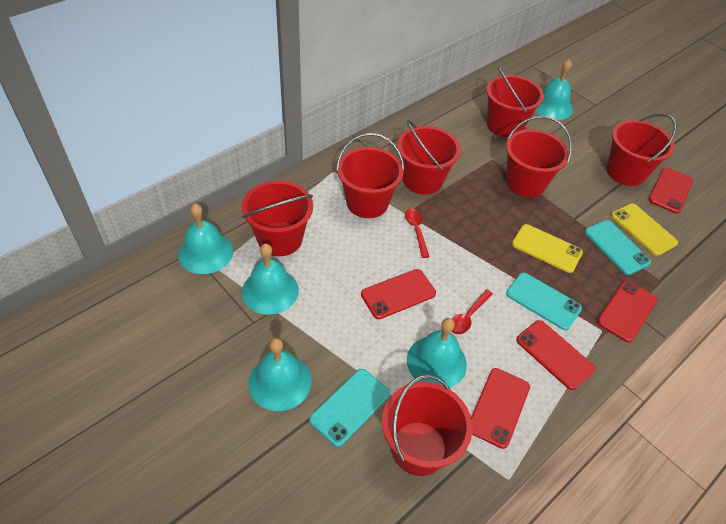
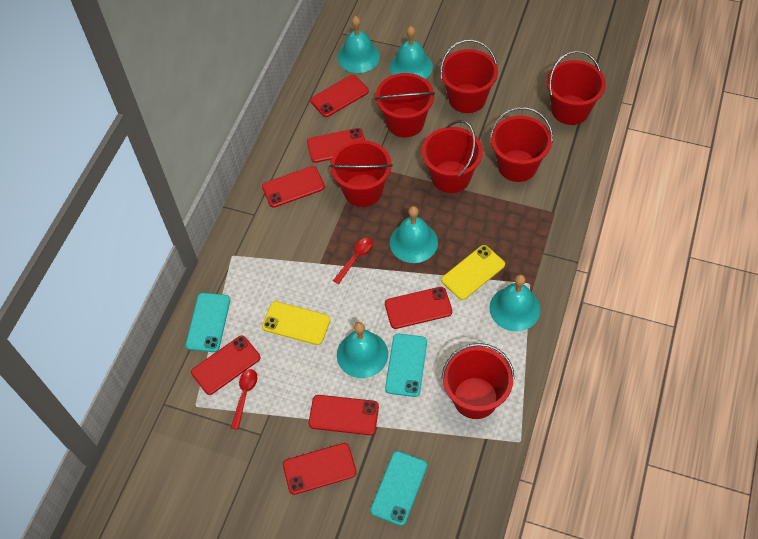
red phone: 5 -> 7

